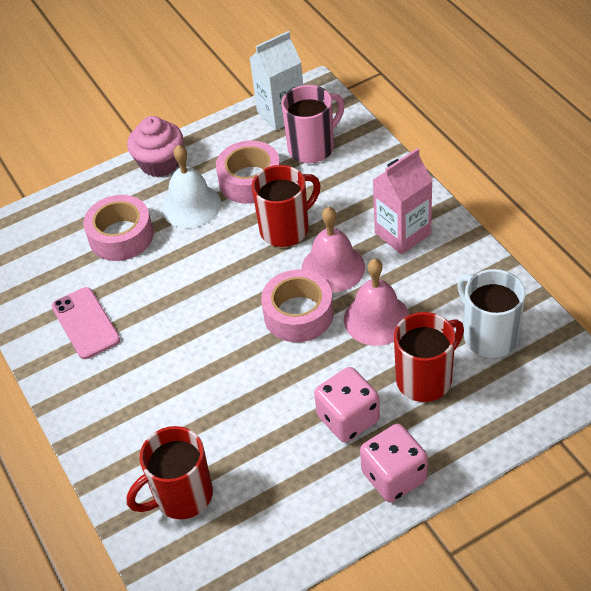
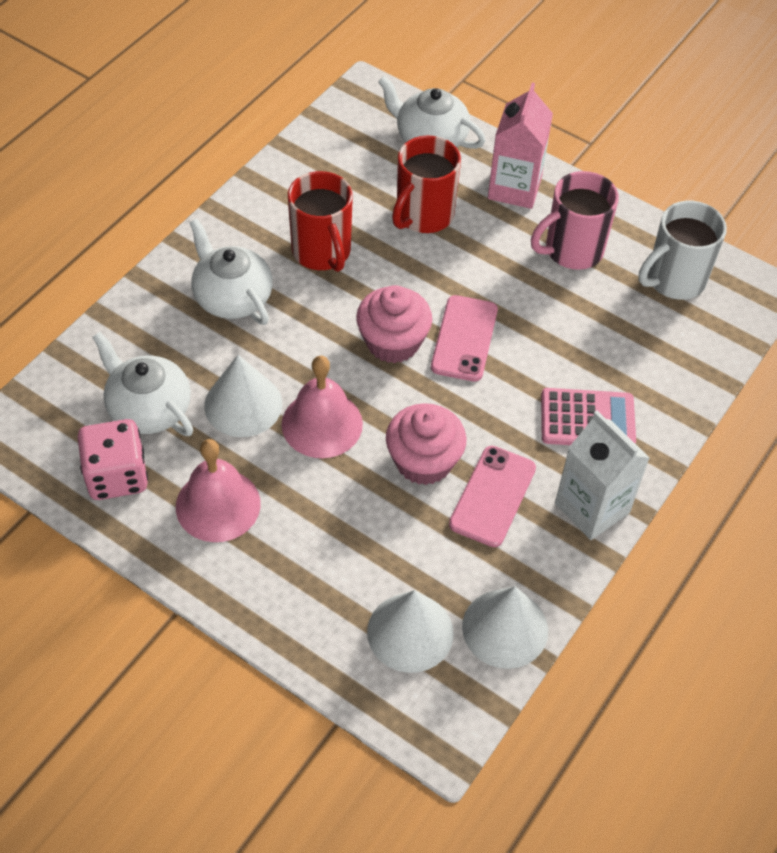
pink calculator: 0 -> 1
pink cupcake: 1 -> 2
pink dice: 2 -> 1
pink phone: 1 -> 2
pink tape: 3 -> 0
red mug: 3 -> 2
white bell: 1 -> 0
white cone: 0 -> 3
white teapot: 0 -> 3

